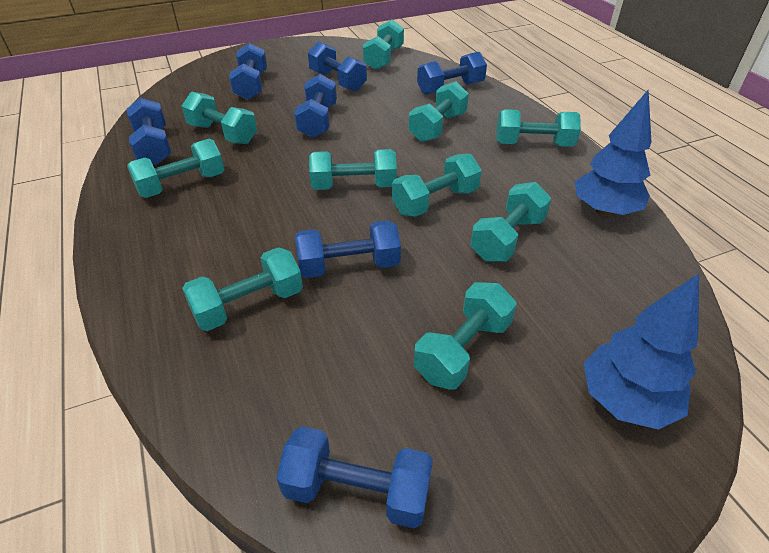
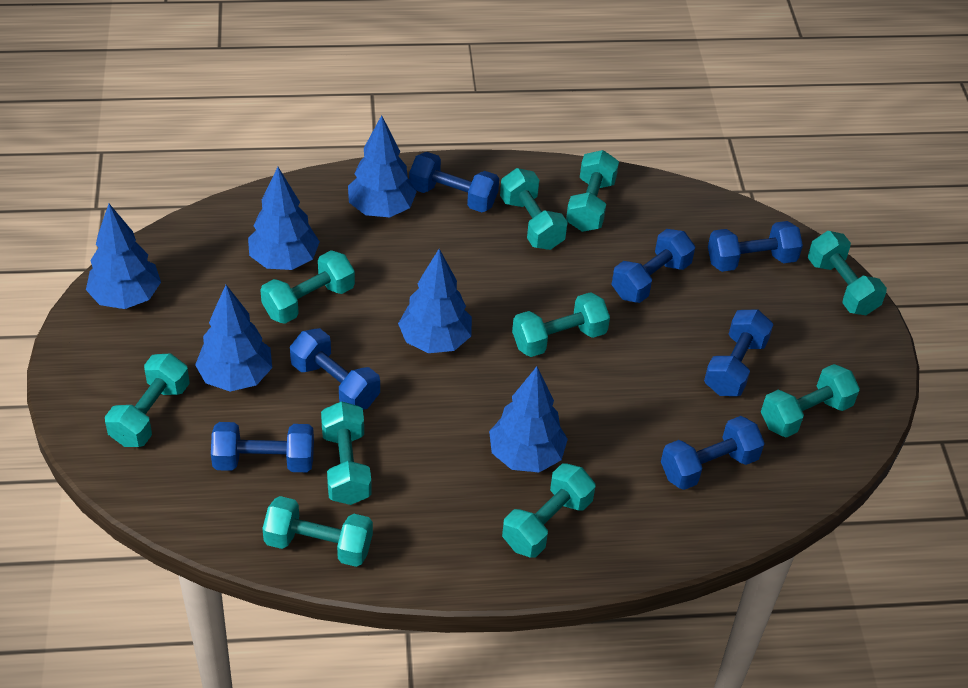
blue tree: 2 -> 6

